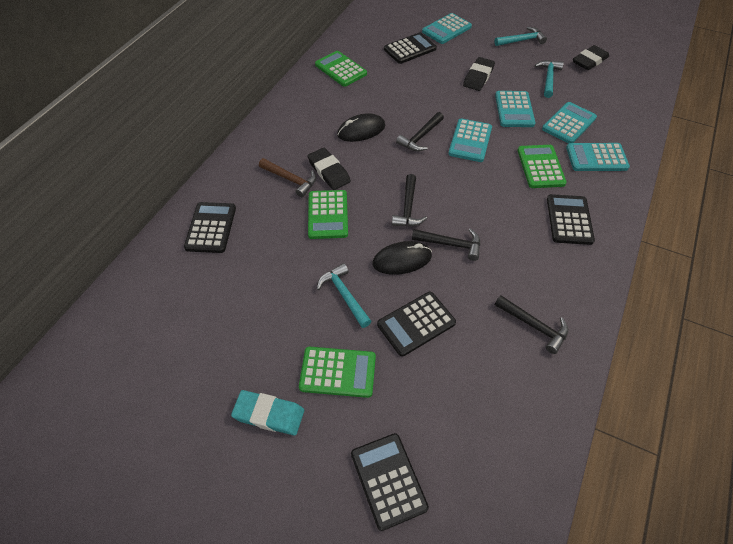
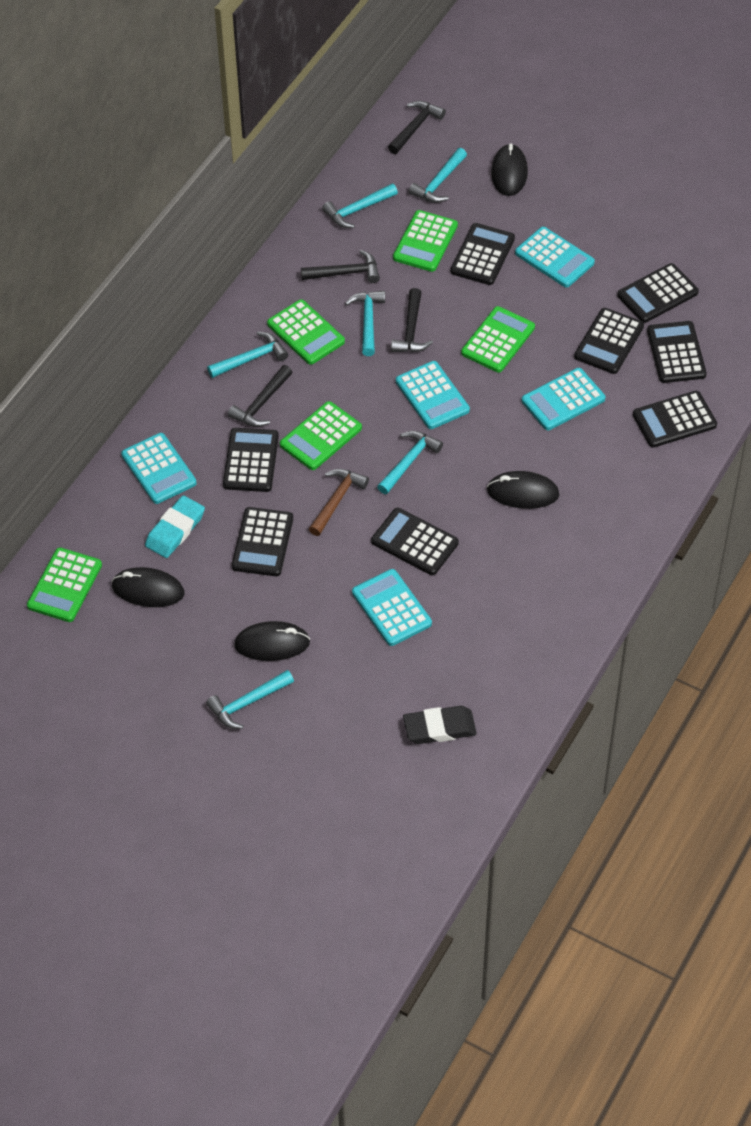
black calculator: 5 -> 8
black eraser: 3 -> 1
black mouse: 2 -> 4
green calculator: 4 -> 5
turquoise hammer: 3 -> 6

